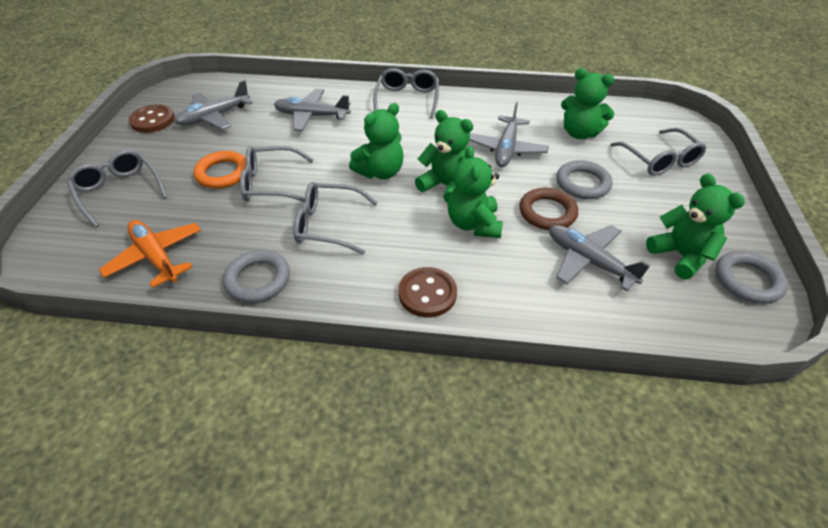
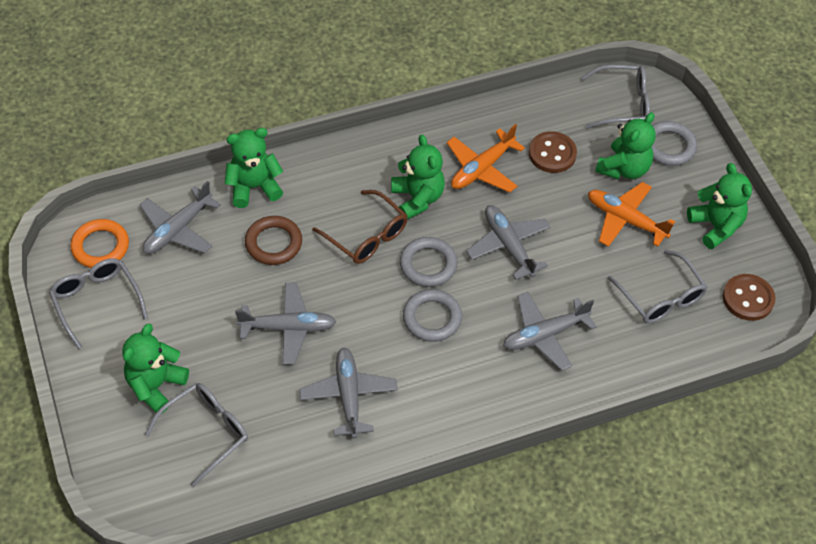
brown glasses: 0 -> 1
grey glasses: 5 -> 4
grey plane: 4 -> 5
orange plane: 1 -> 2

